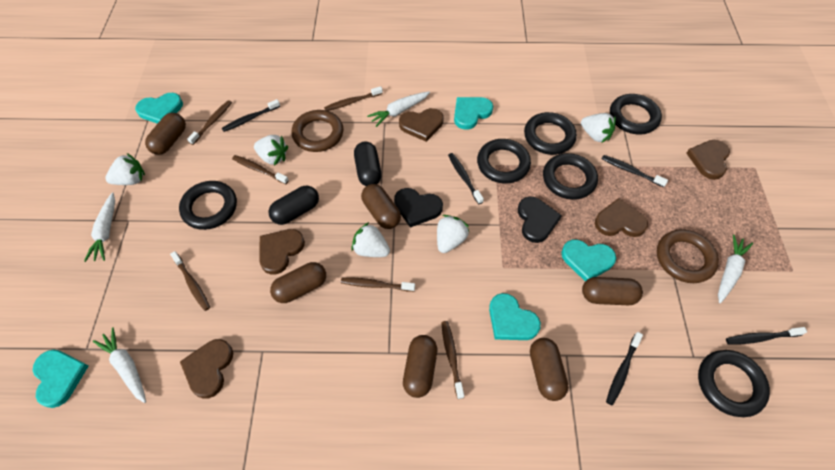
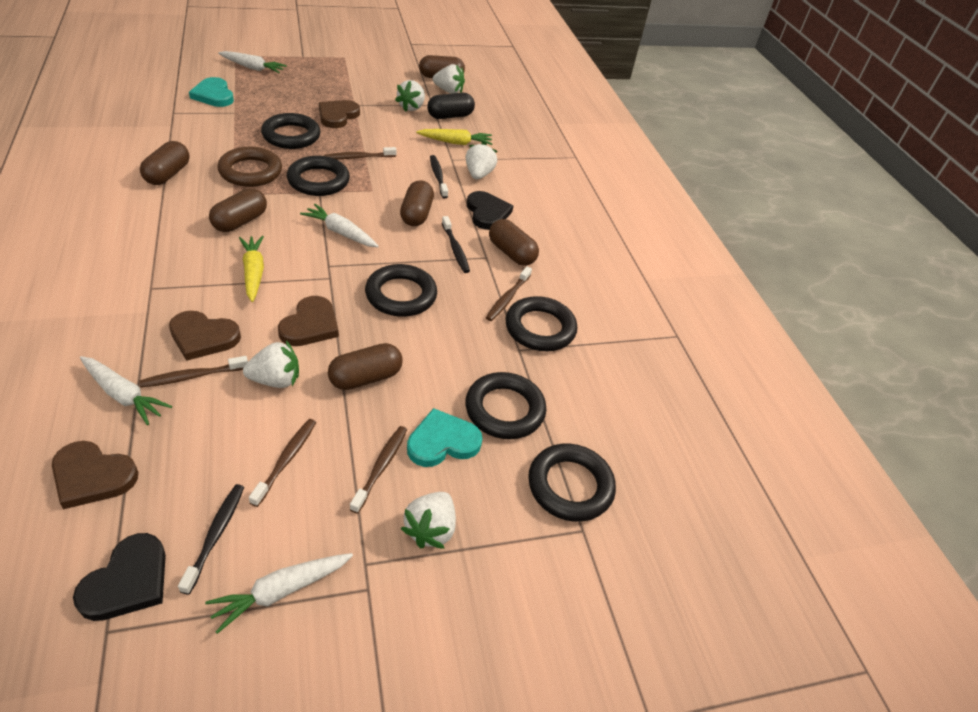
black capsule: 2 -> 1
black toothbrush: 5 -> 3
brown heart: 5 -> 4
brown ring: 2 -> 1
brown toothbrush: 6 -> 5
turquoise heart: 5 -> 2
yellow carrot: 0 -> 2

